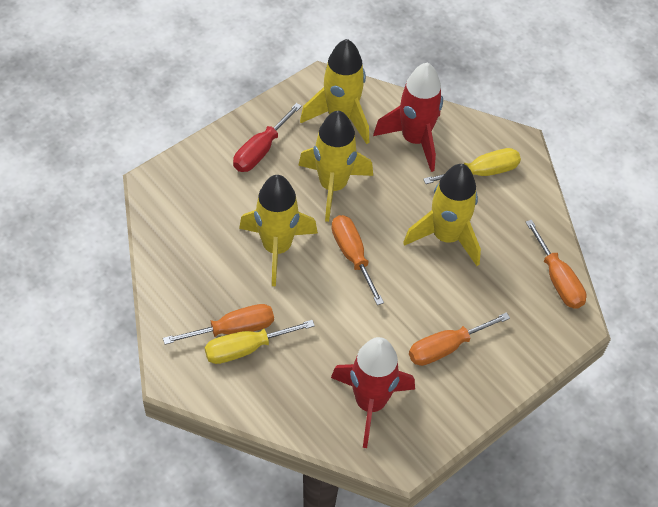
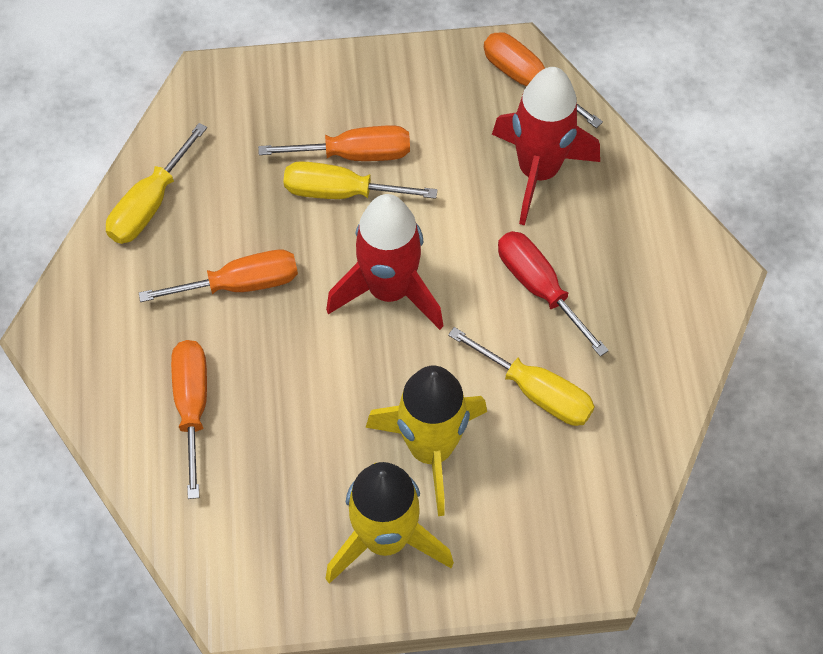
yellow rocket: 4 -> 2
yellow screwdriver: 2 -> 3

